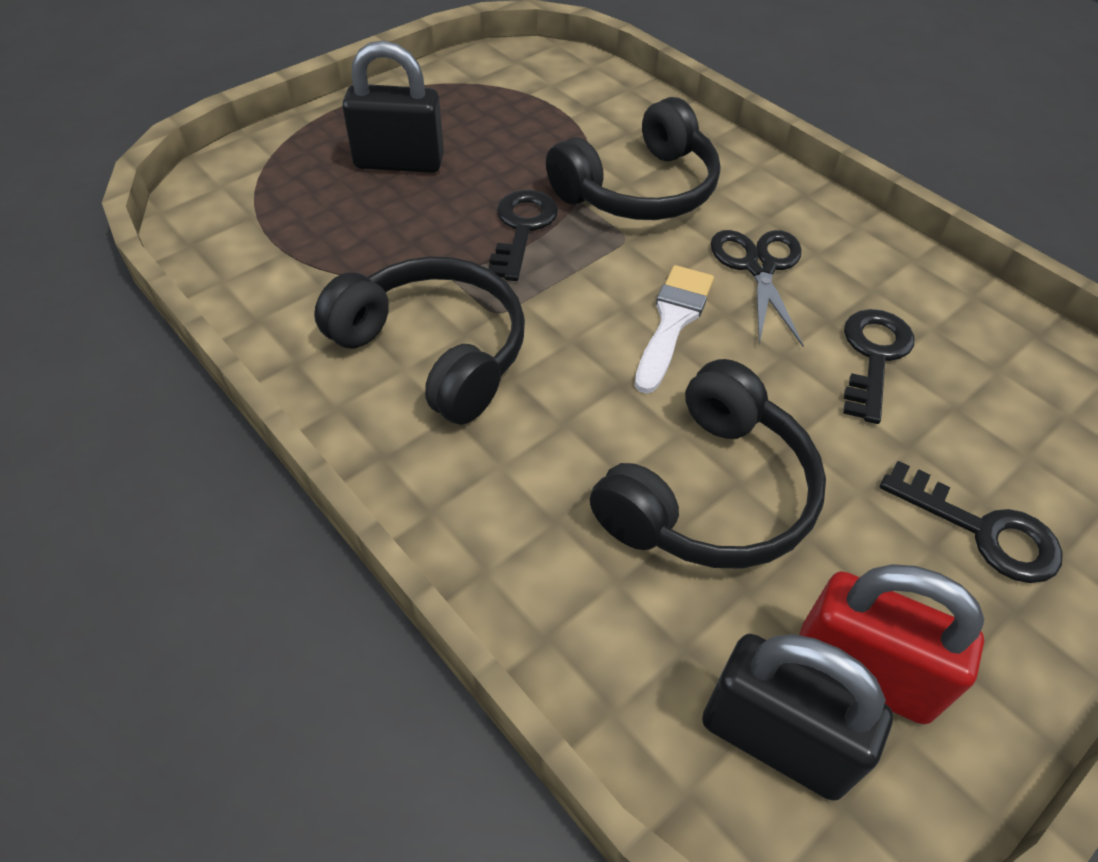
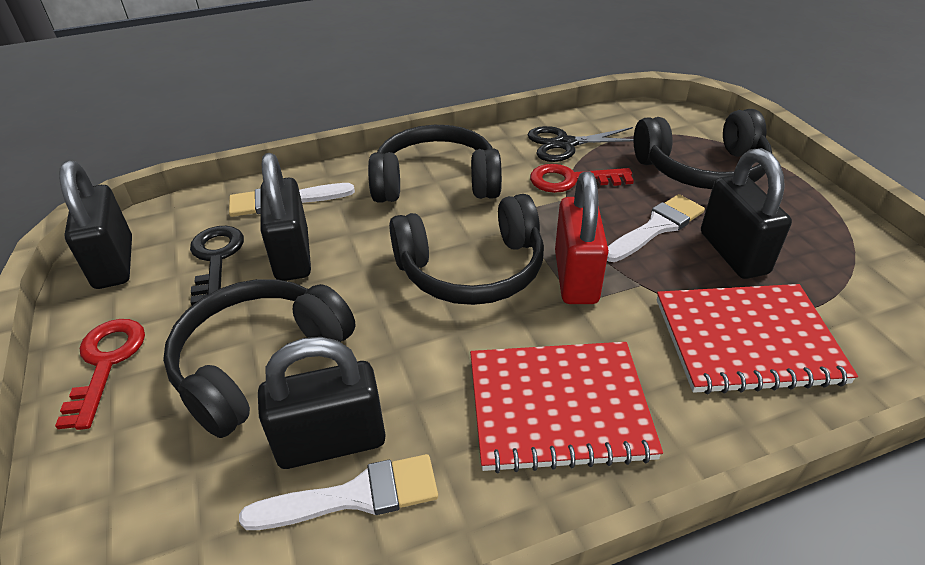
black headphones: 3 -> 4
black key: 3 -> 1
black padlock: 2 -> 4
red key: 0 -> 2
red notebook: 0 -> 2
white brush: 1 -> 3

